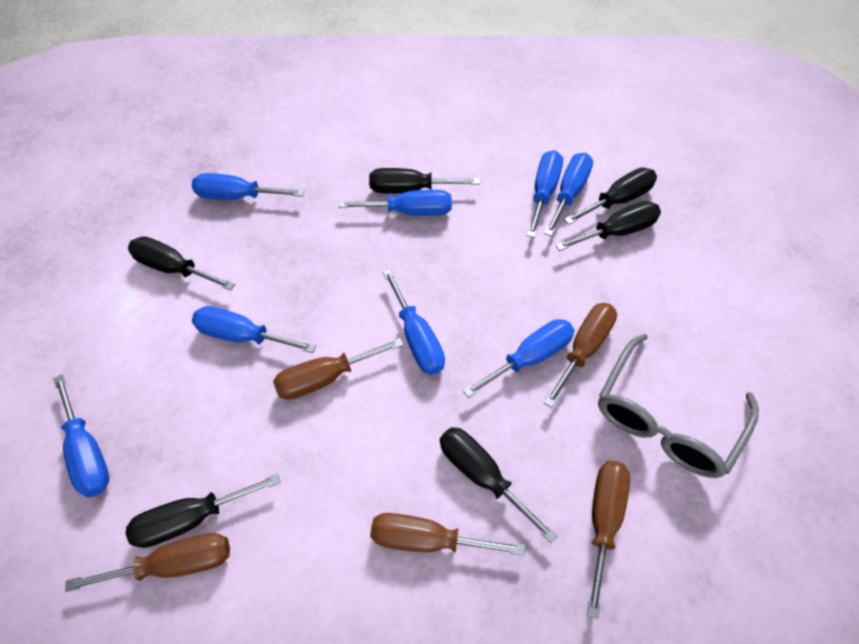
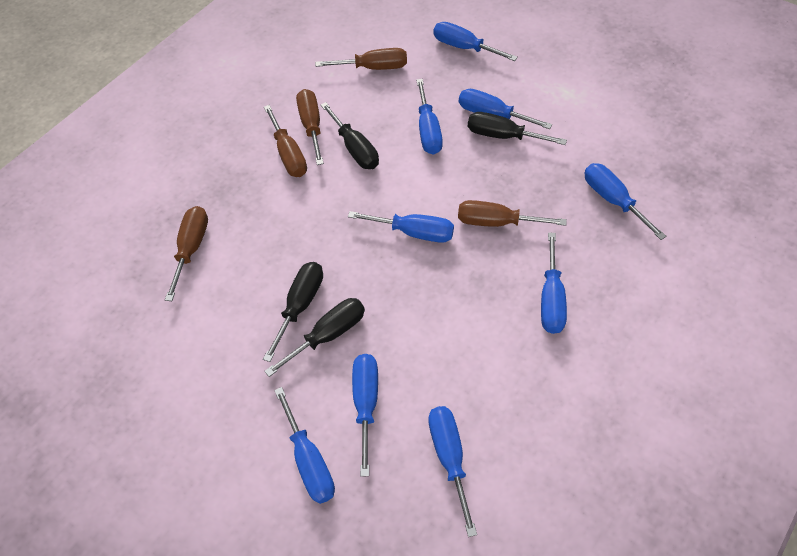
black screwdriver: 6 -> 4
blue screwdriver: 8 -> 9
grey glasses: 1 -> 0

